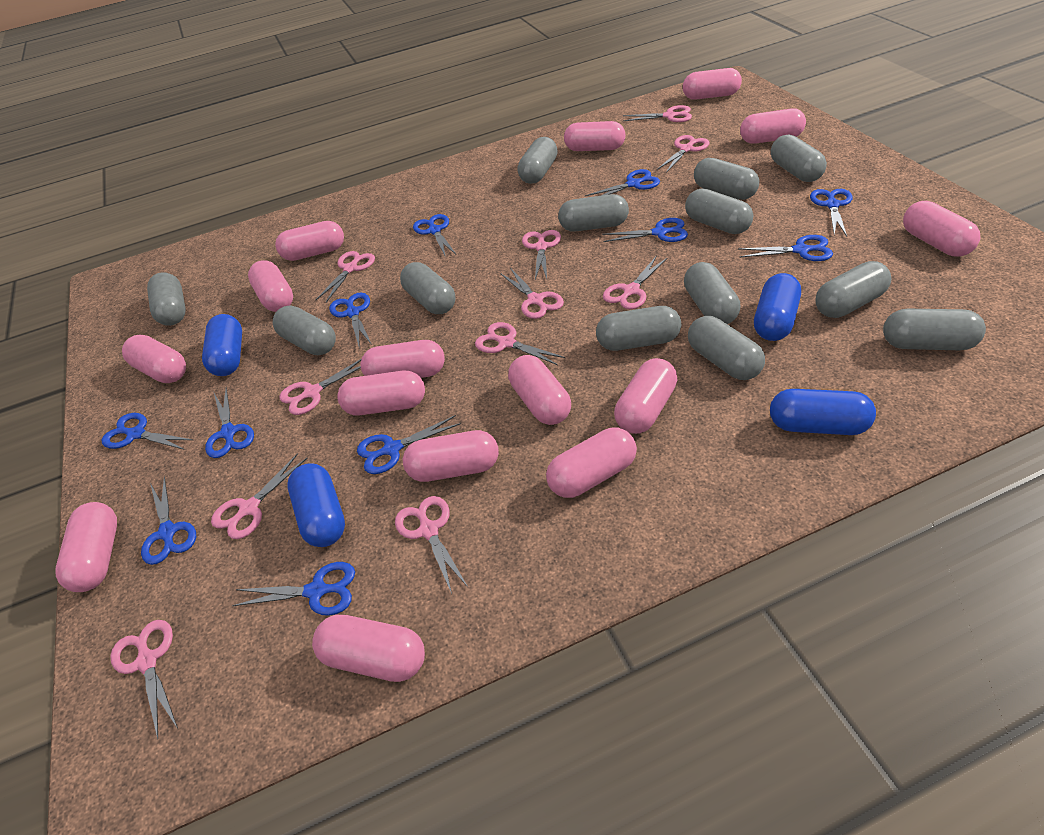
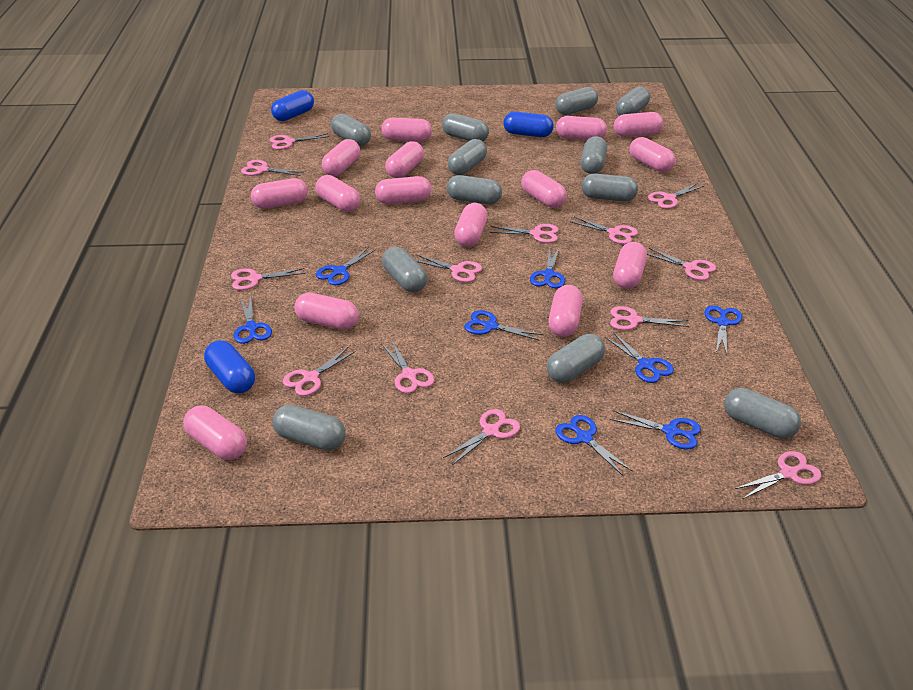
blue capsule: 4 -> 3
blue scissors: 11 -> 8
grey capsule: 13 -> 12
pink scissors: 11 -> 13

